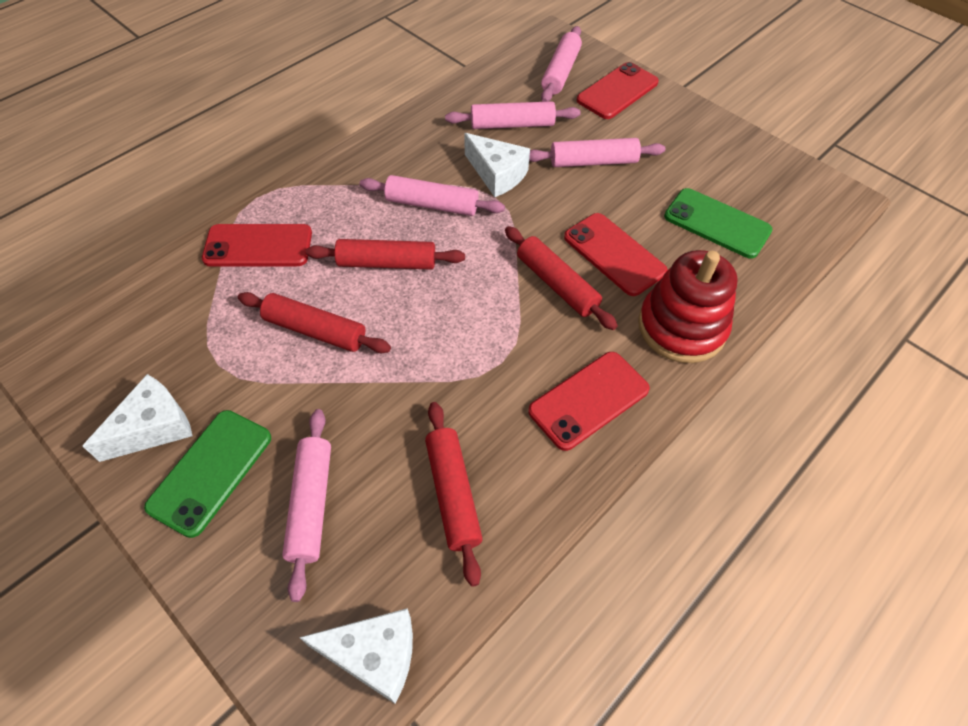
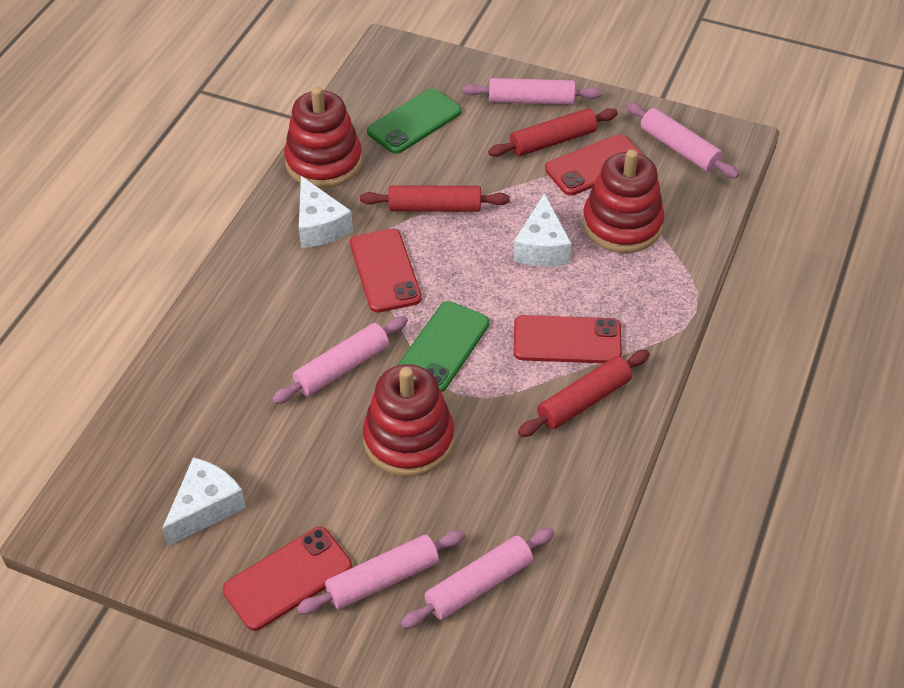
red rolling pin: 4 -> 3
red stacking toy: 1 -> 3

